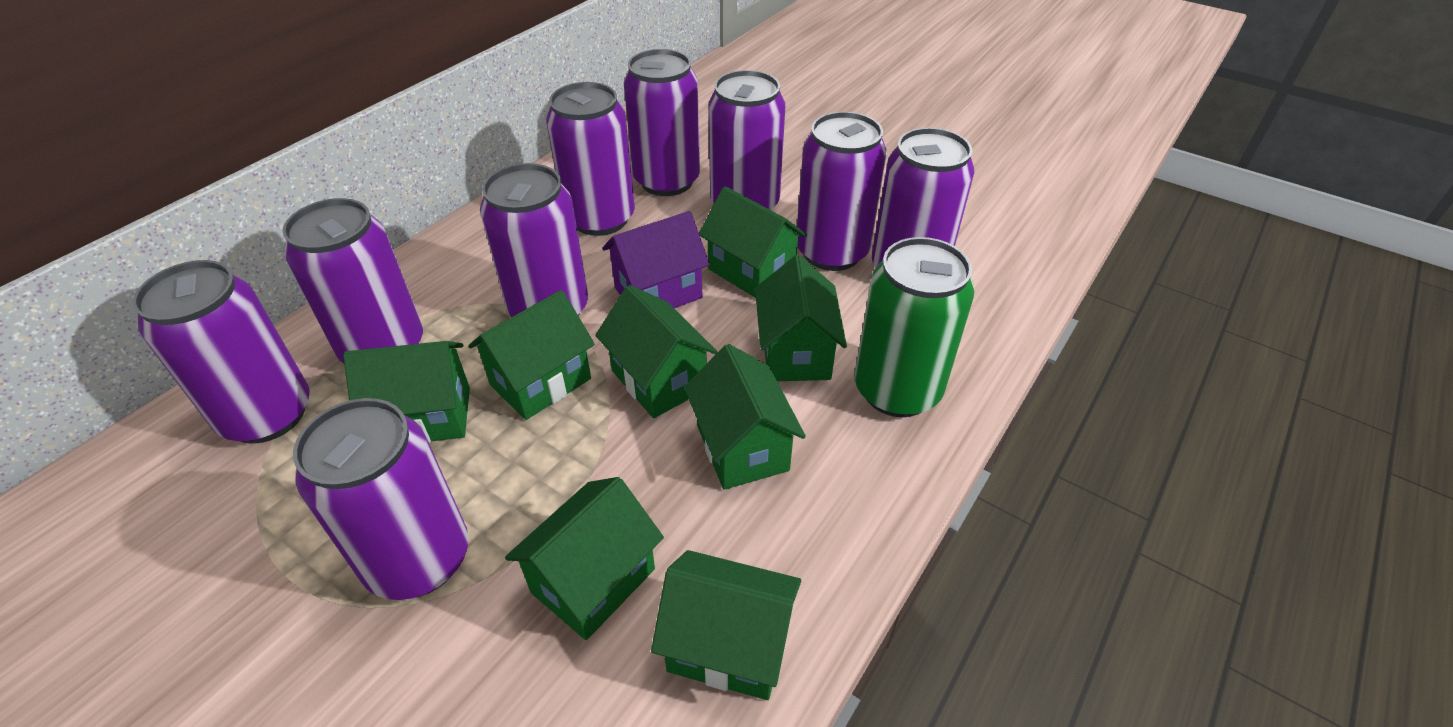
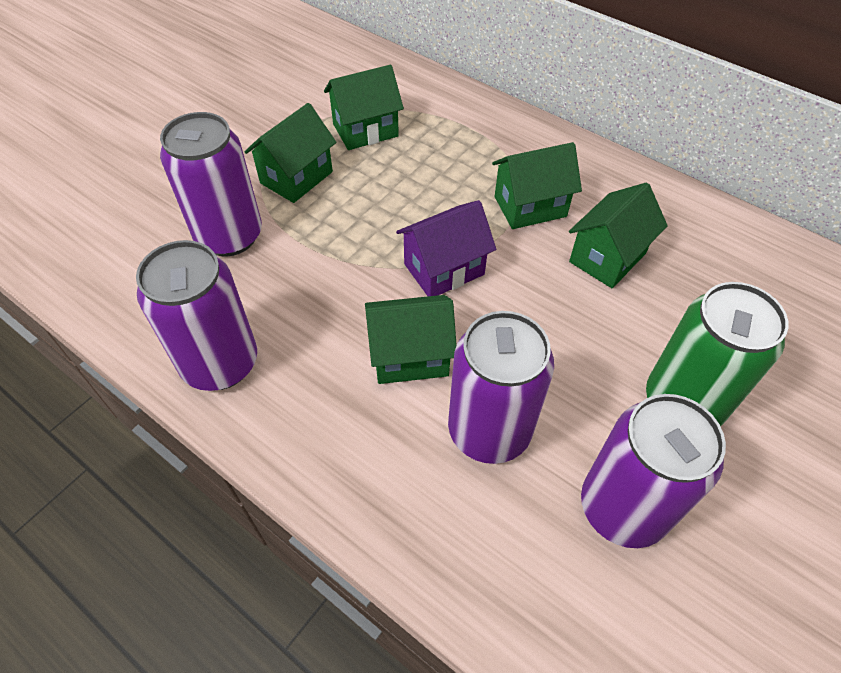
green house: 8 -> 5
purple can: 9 -> 4

